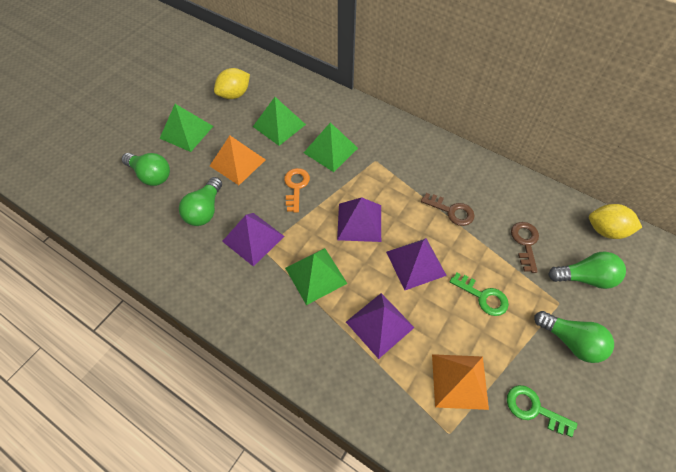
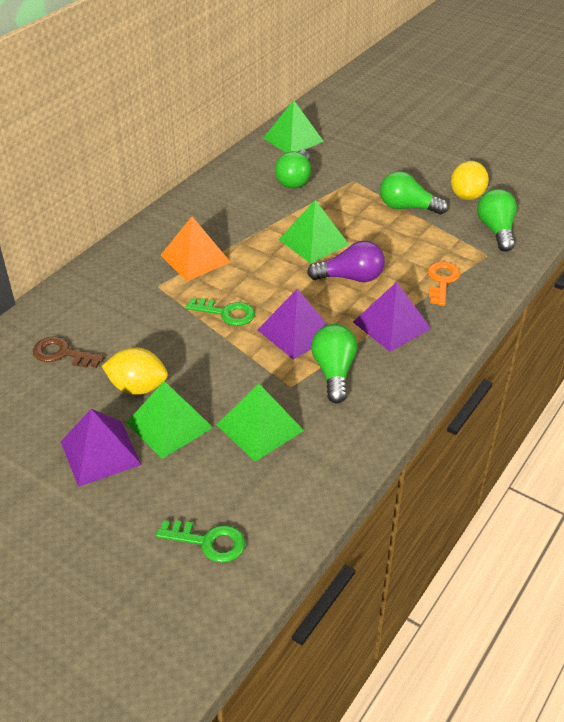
brown key: 2 -> 1
orange pyramid: 2 -> 1
purple light bulb: 0 -> 1
purple pyramid: 4 -> 3

